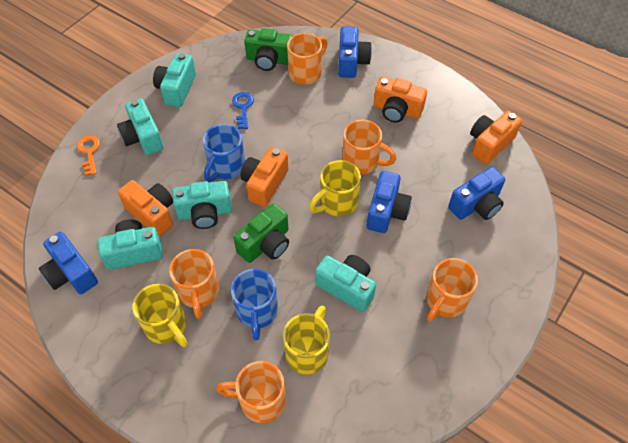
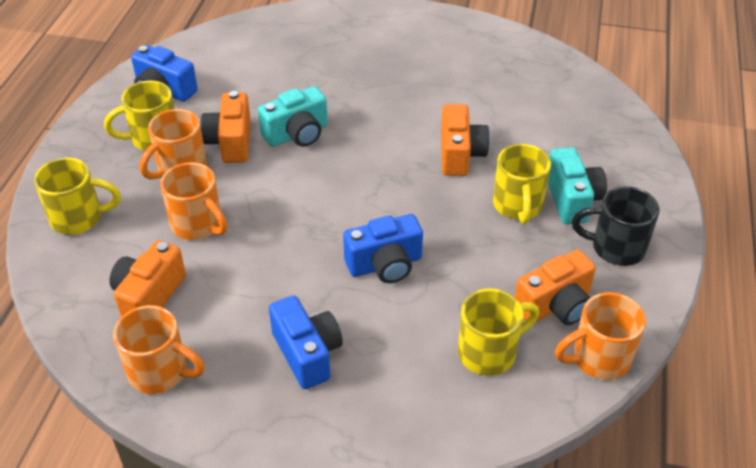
black mug: 0 -> 1
blue camera: 4 -> 3
blue key: 1 -> 0
blue mug: 2 -> 0
green camera: 2 -> 0
orange key: 1 -> 0
orange mug: 5 -> 4
turquoise camera: 5 -> 2
yellow mug: 3 -> 4

